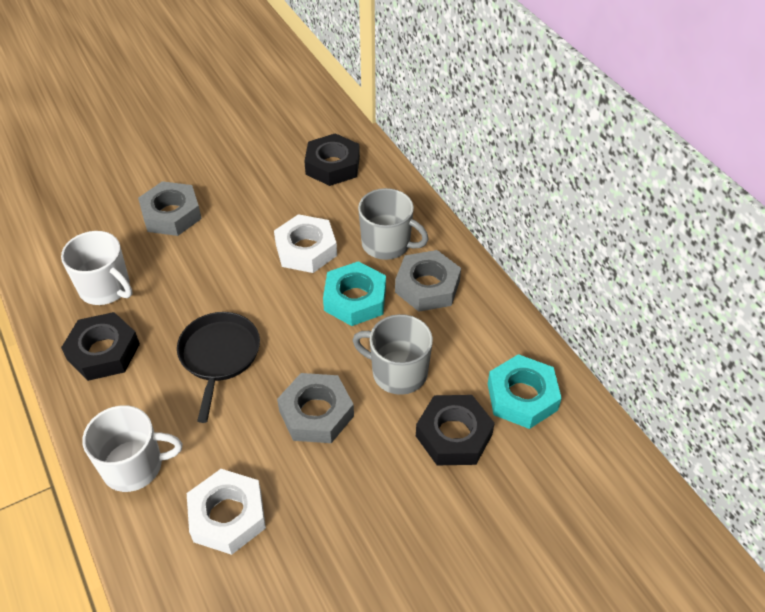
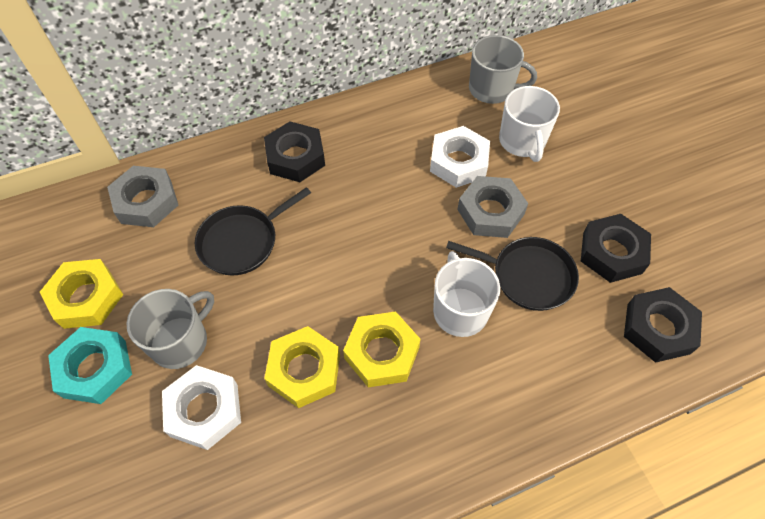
black pan: 1 -> 2
grey nut: 3 -> 2
turquoise nut: 2 -> 1
yellow nut: 0 -> 3

